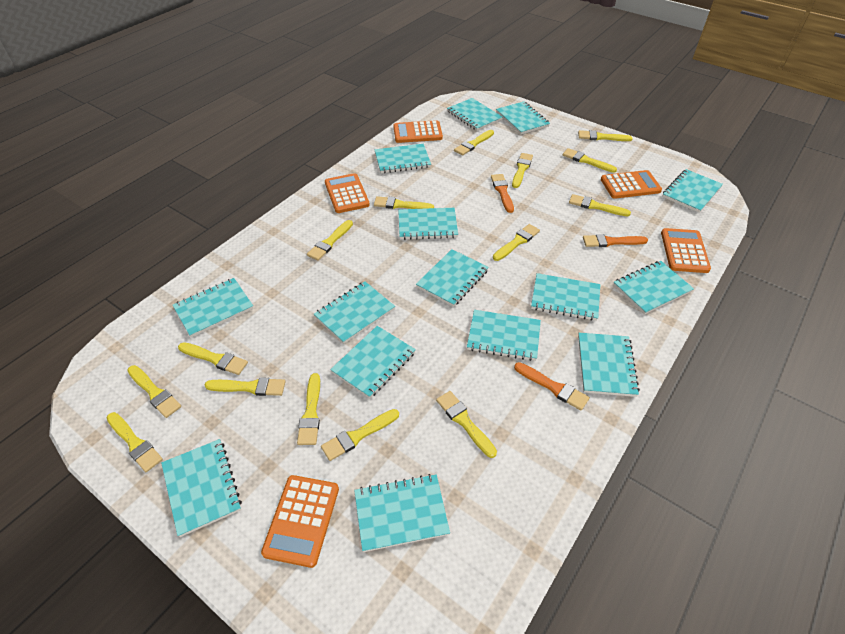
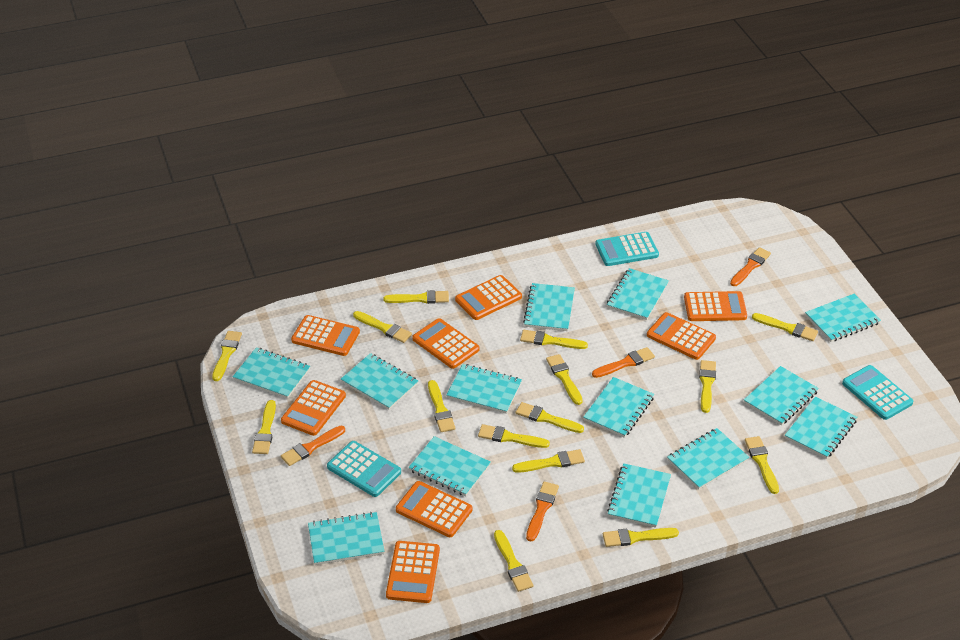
orange brush: 3 -> 4
orange calculator: 5 -> 8
turquoise calculator: 0 -> 3
turquoise notebook: 15 -> 13

